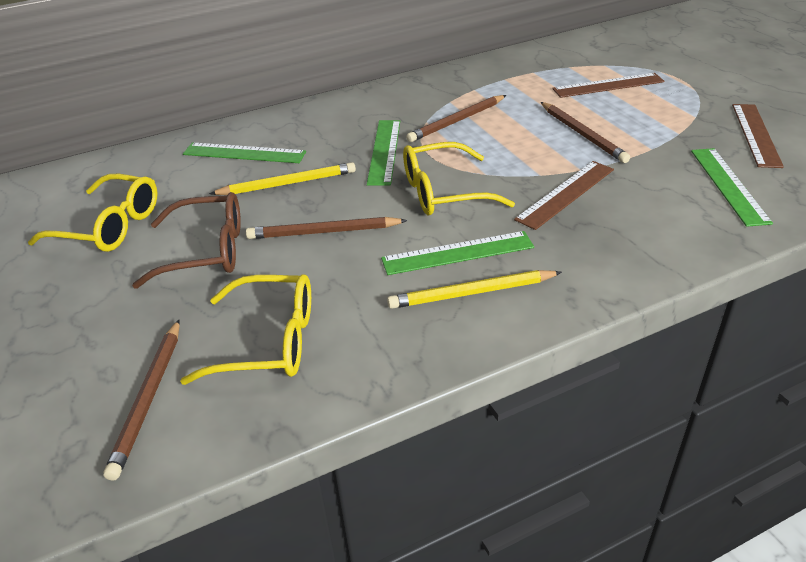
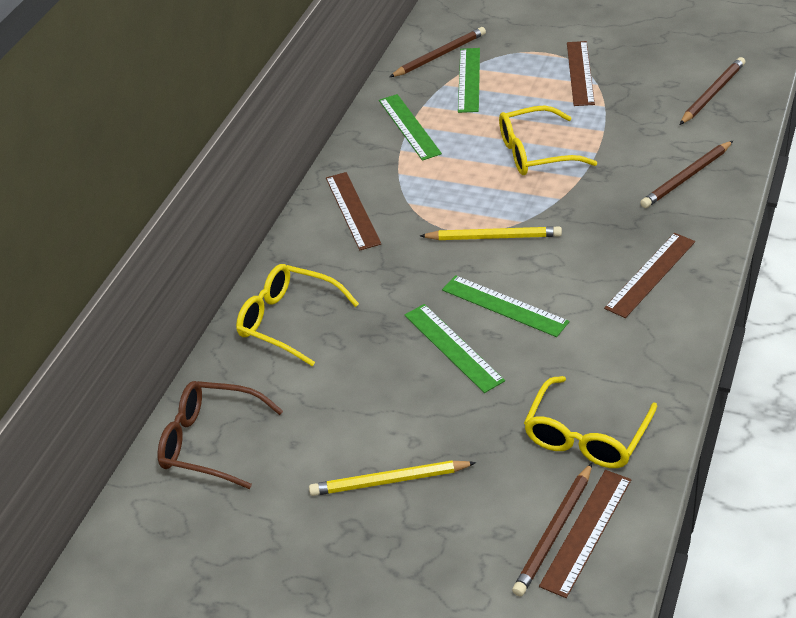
brown ruler: 3 -> 4

